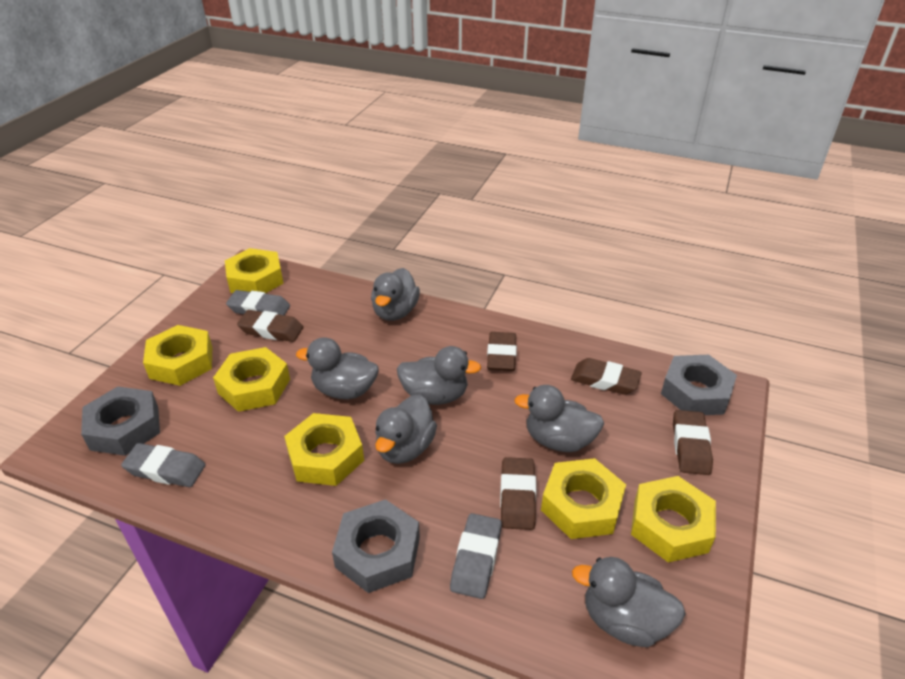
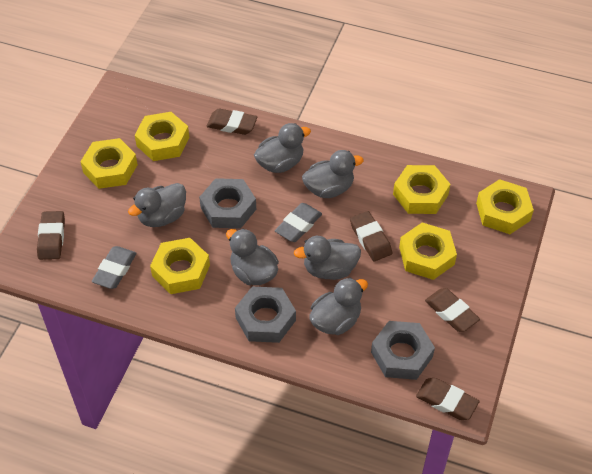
grey eraser: 3 -> 2

